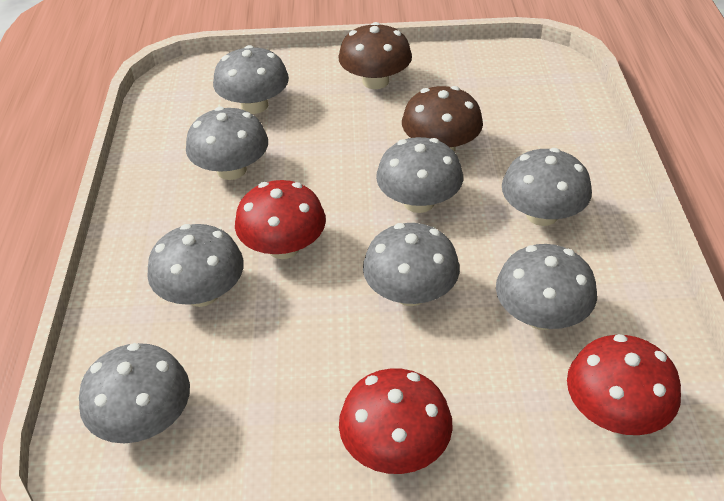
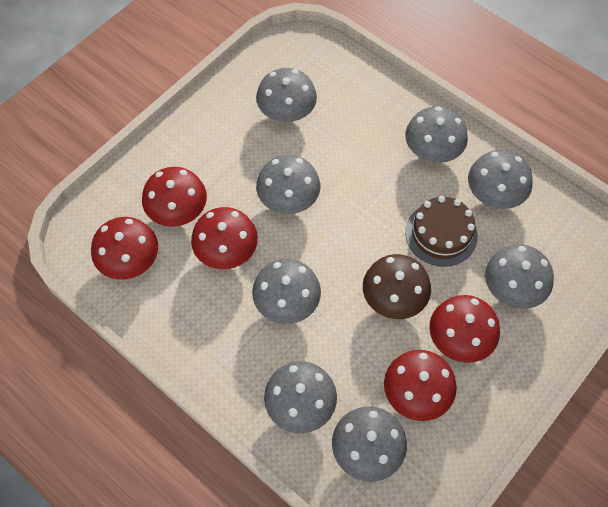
brown cake: 0 -> 1
brown mushroom: 2 -> 1
red mushroom: 3 -> 5

